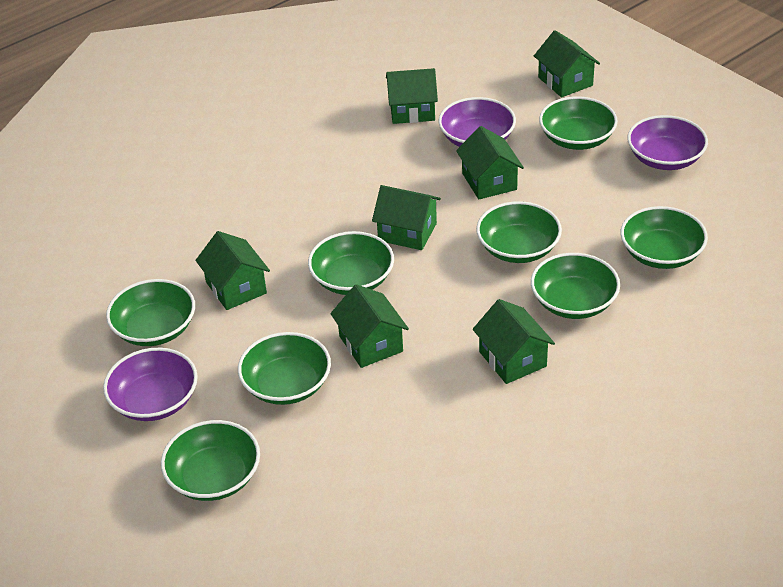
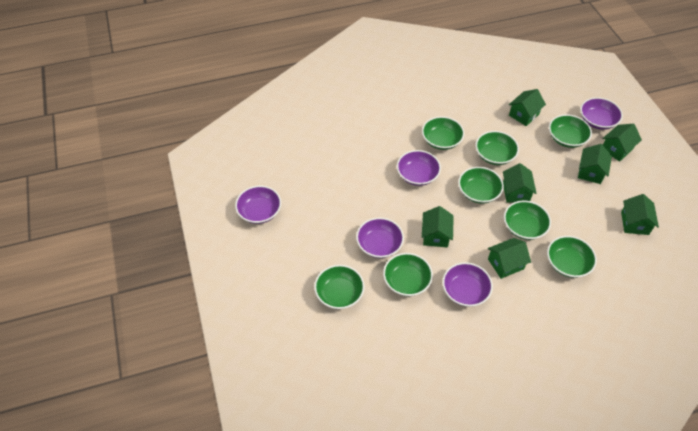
purple bowl: 3 -> 5

